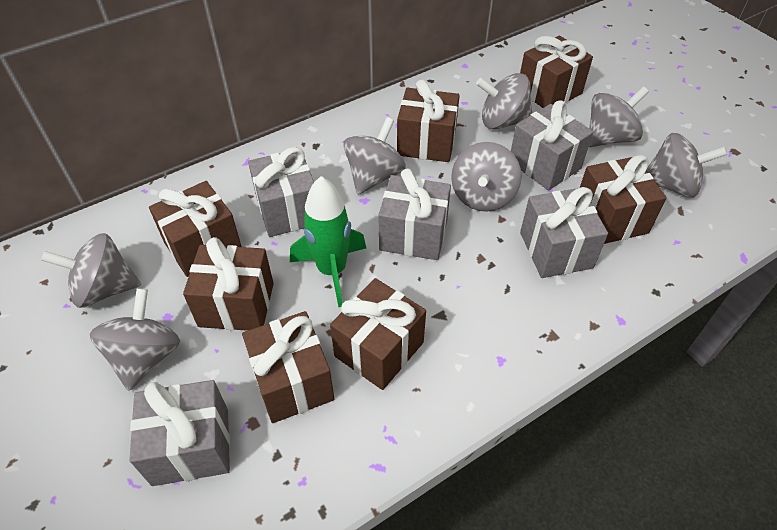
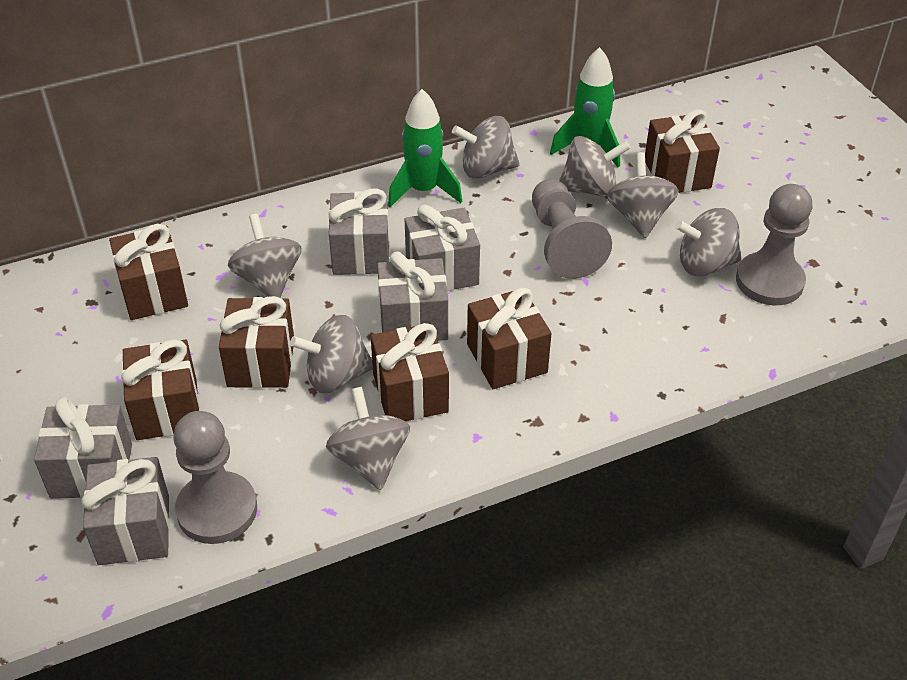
brown gift: 7 -> 6
green rocket: 1 -> 2
grey pawn: 0 -> 3

